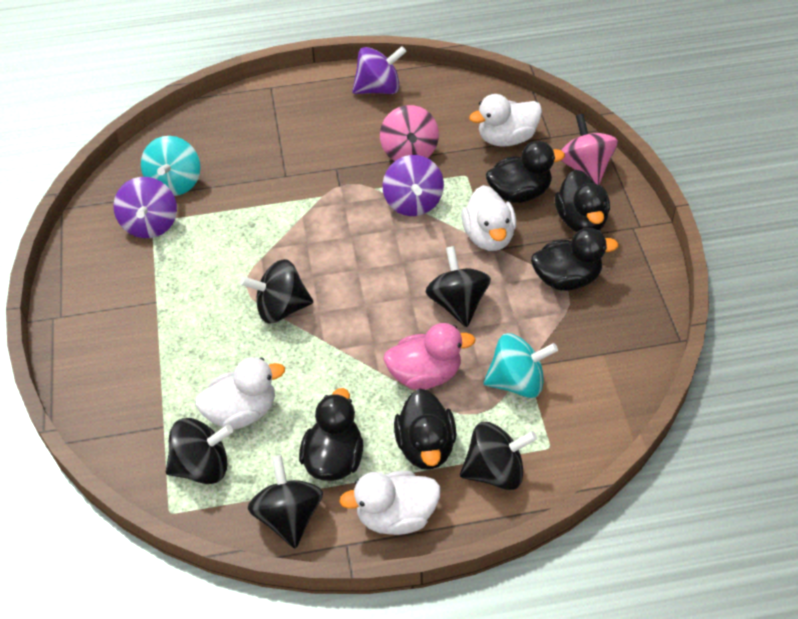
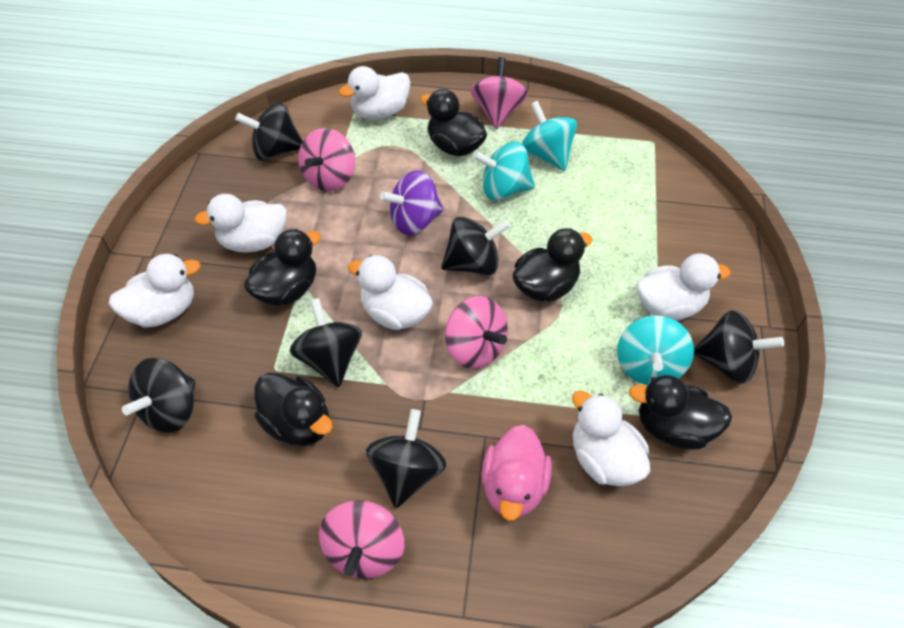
black spinning top: 5 -> 6
pink spinning top: 2 -> 4
purple spinning top: 3 -> 1
turquoise spinning top: 2 -> 3
white duck: 4 -> 6

